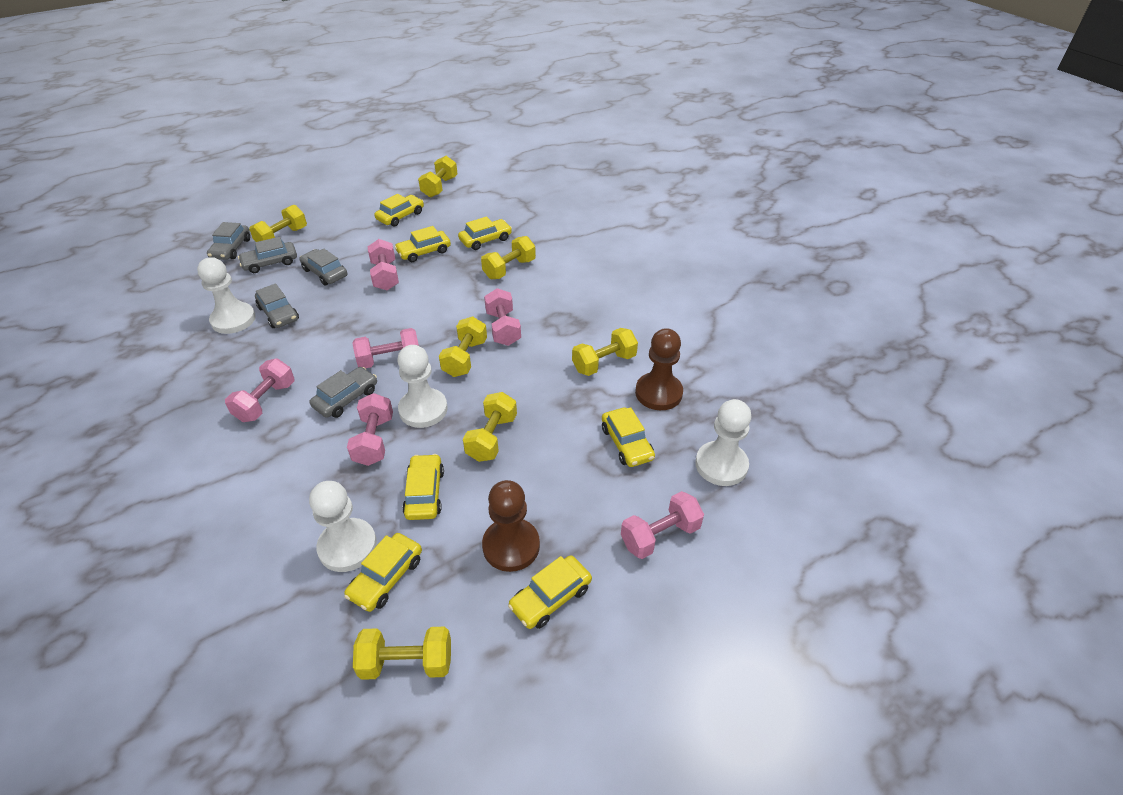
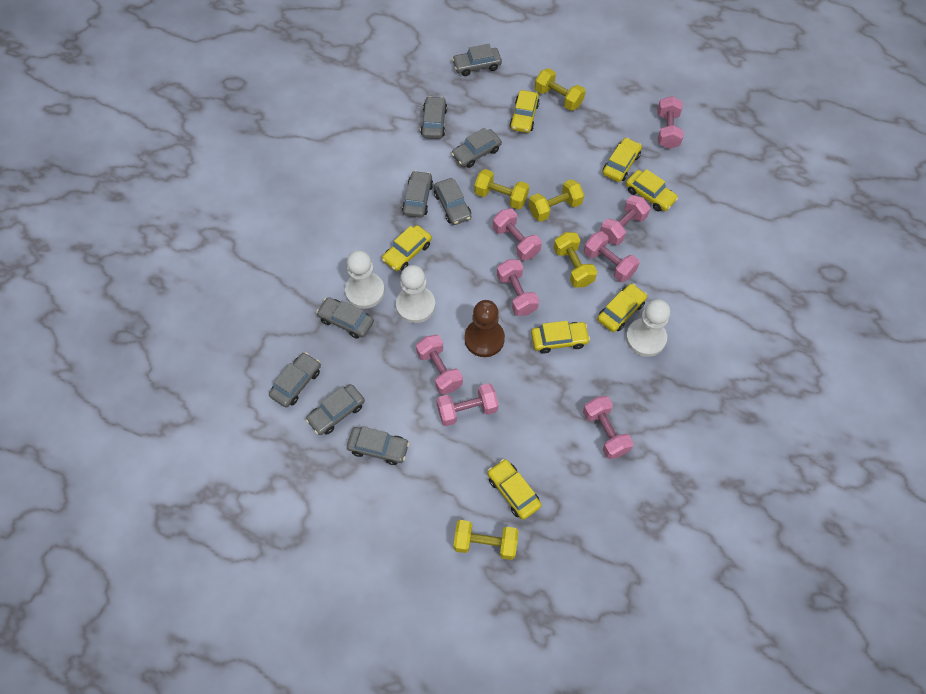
brown pawn: 2 -> 1
grey car: 5 -> 9
pink dumbbell: 6 -> 8
white pawn: 4 -> 3
yellow dumbbell: 7 -> 5

